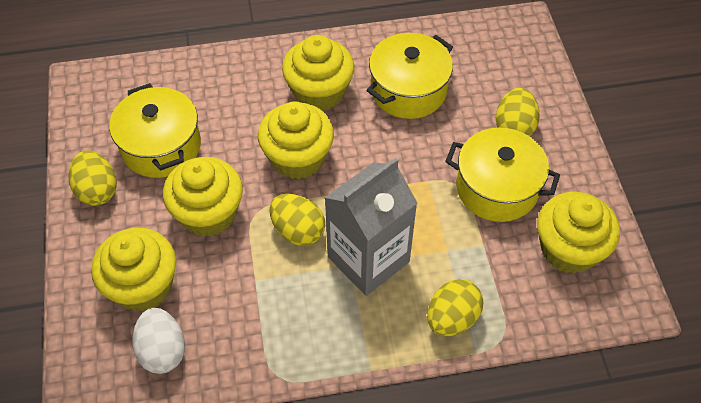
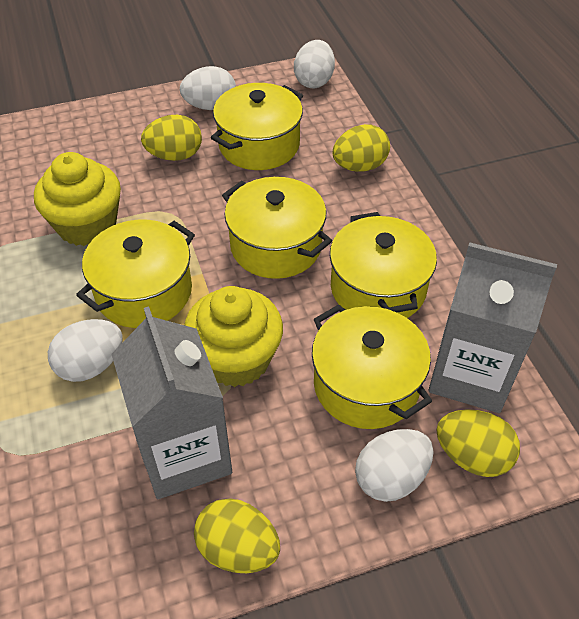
grey carton: 1 -> 2
white egg: 1 -> 4
yellow cupcake: 5 -> 2
yellow pot: 3 -> 5

